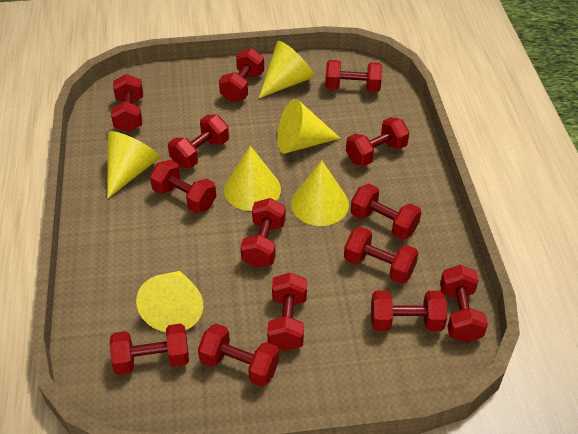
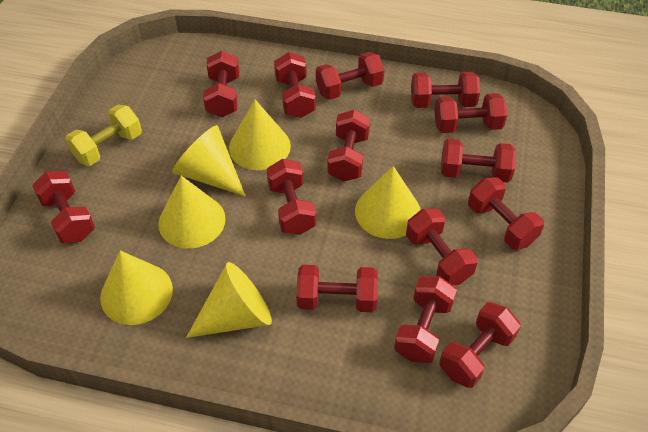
yellow dumbbell: 0 -> 1

